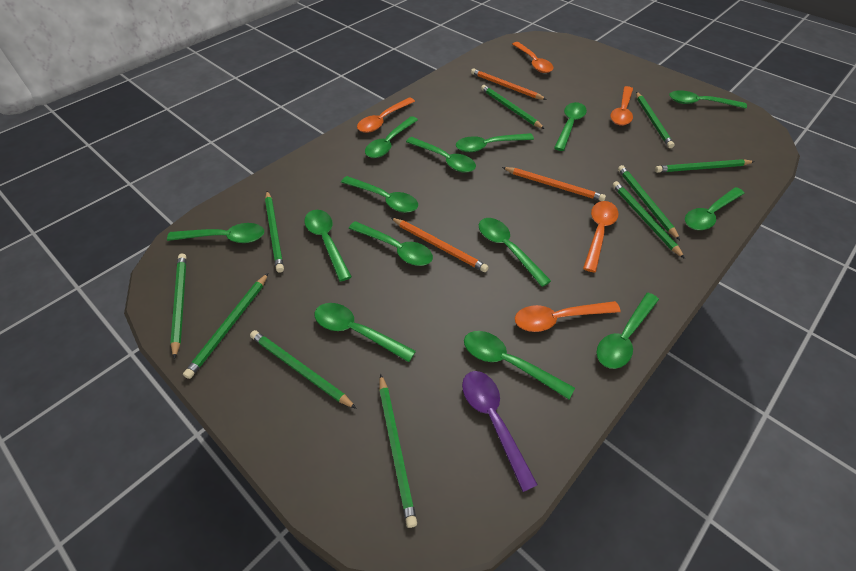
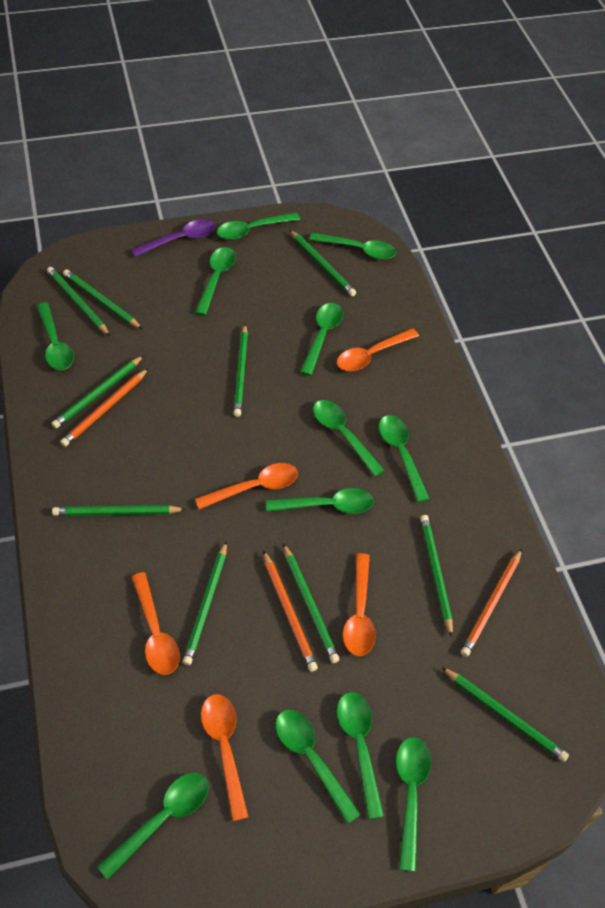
green spoon: 14 -> 12

